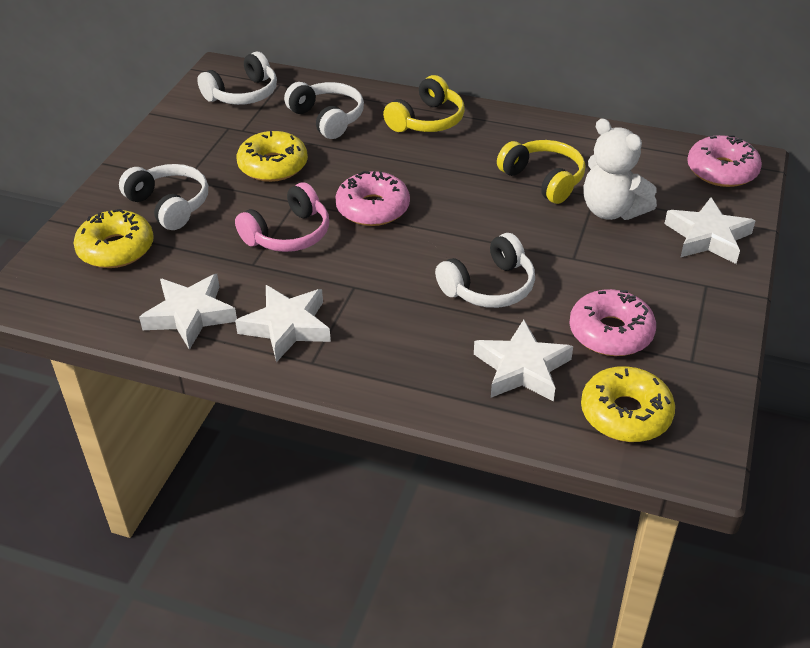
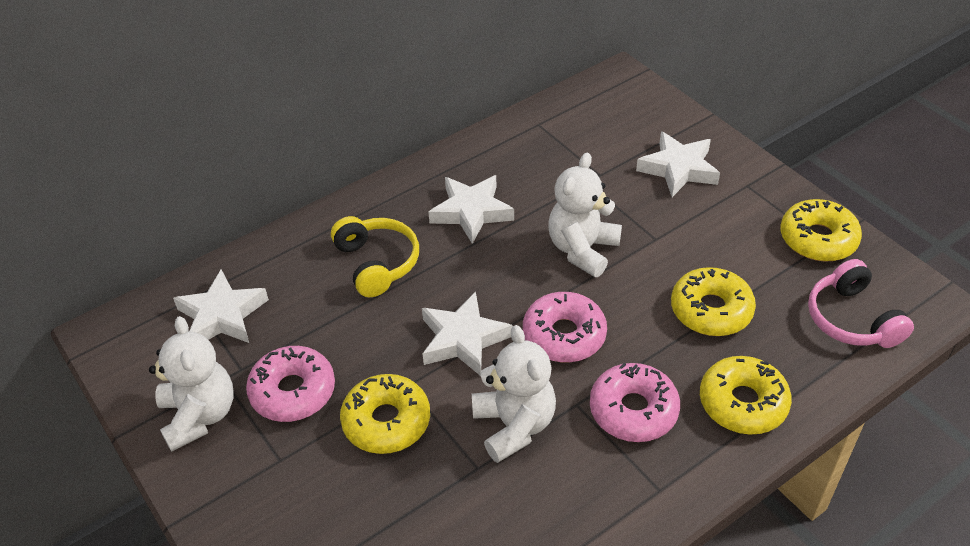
white headphones: 4 -> 0
white teddy bear: 1 -> 3
yellow donut: 3 -> 4
yellow headphones: 2 -> 1

